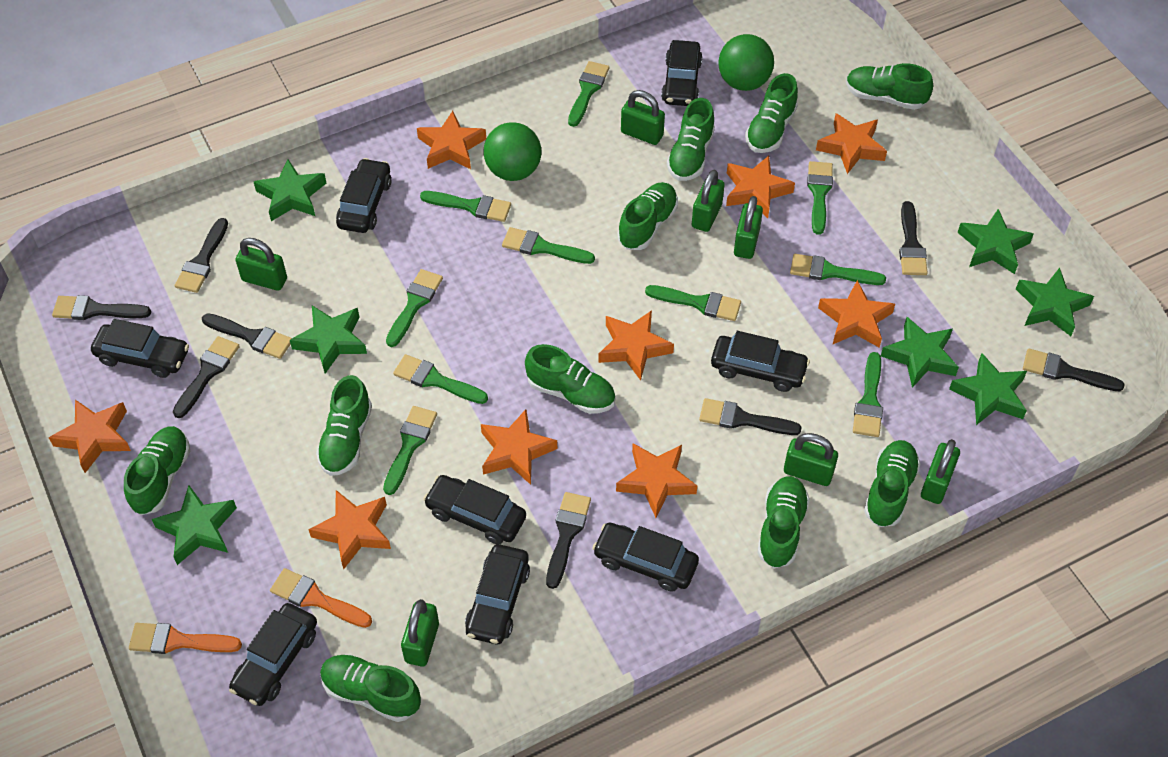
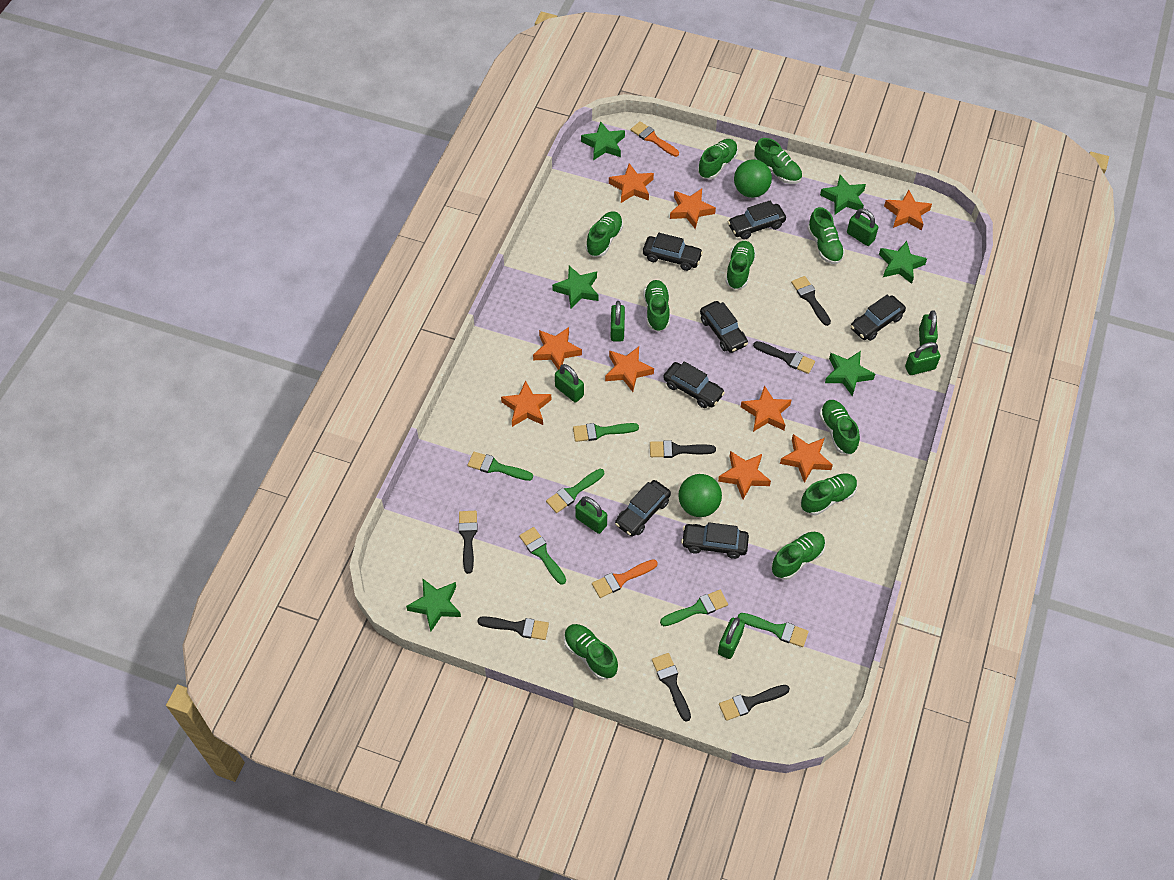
black brush: 8 -> 7
black car: 8 -> 7
green brush: 10 -> 6
green star: 7 -> 6

